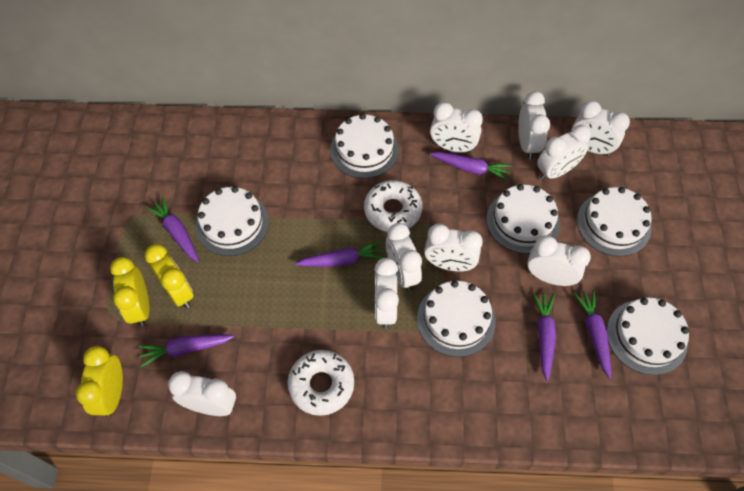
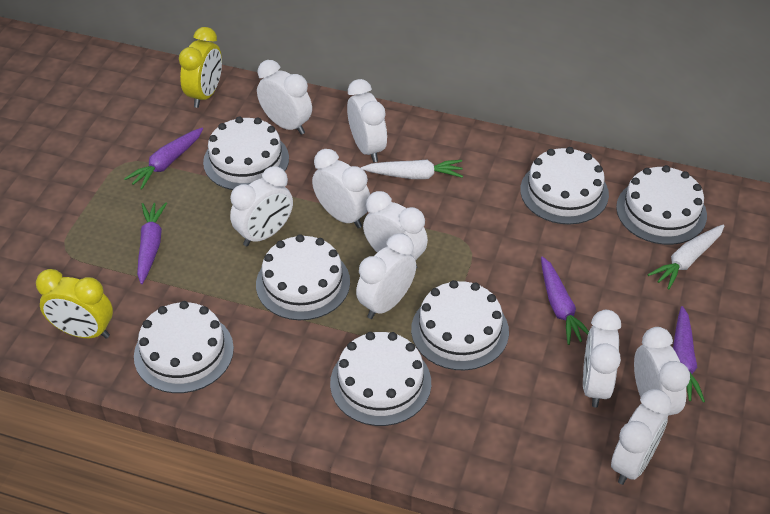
purple carrot: 6 -> 4
white cake: 6 -> 7
white carrot: 0 -> 2
white donut: 2 -> 0
yellow clock: 3 -> 2

